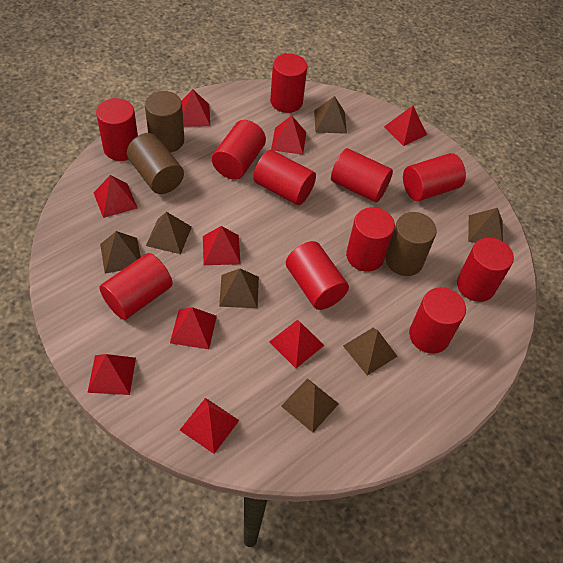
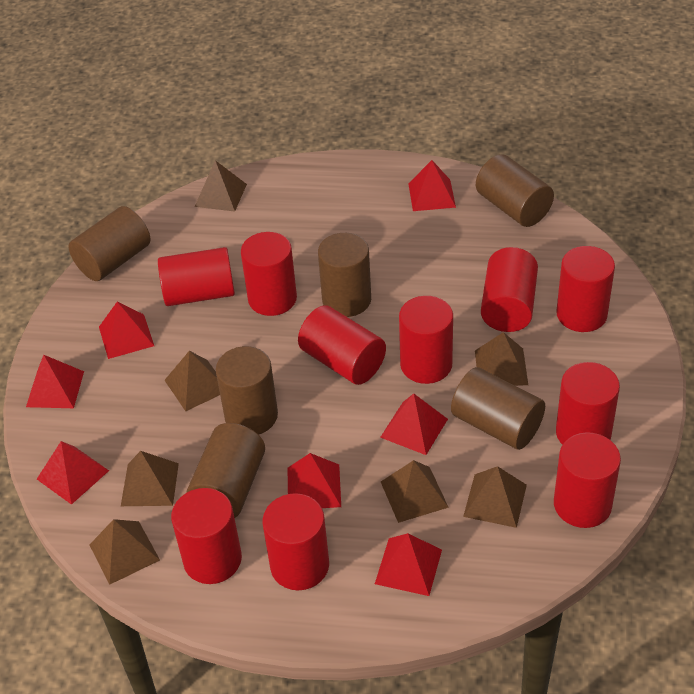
brown cylinder: 3 -> 6
red cylinder: 11 -> 10
red pyramid: 9 -> 7

